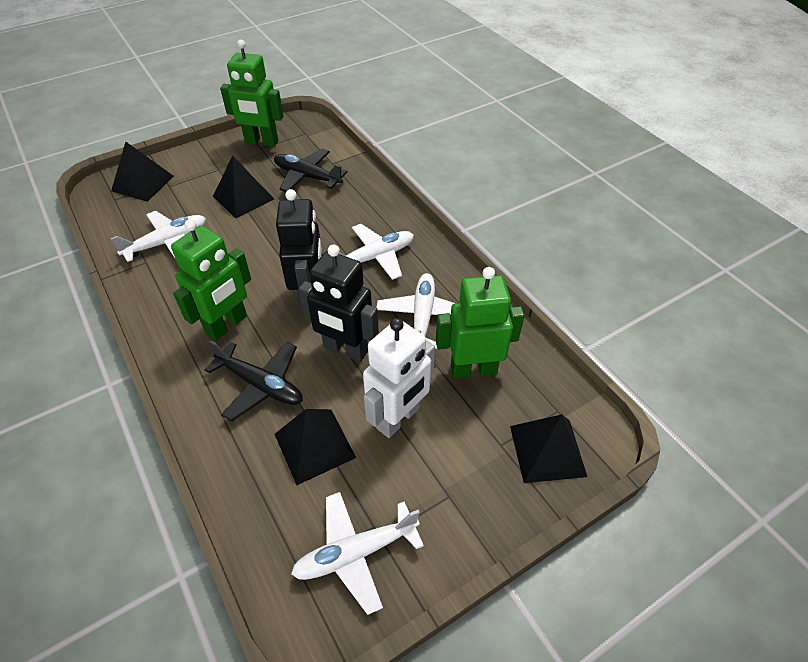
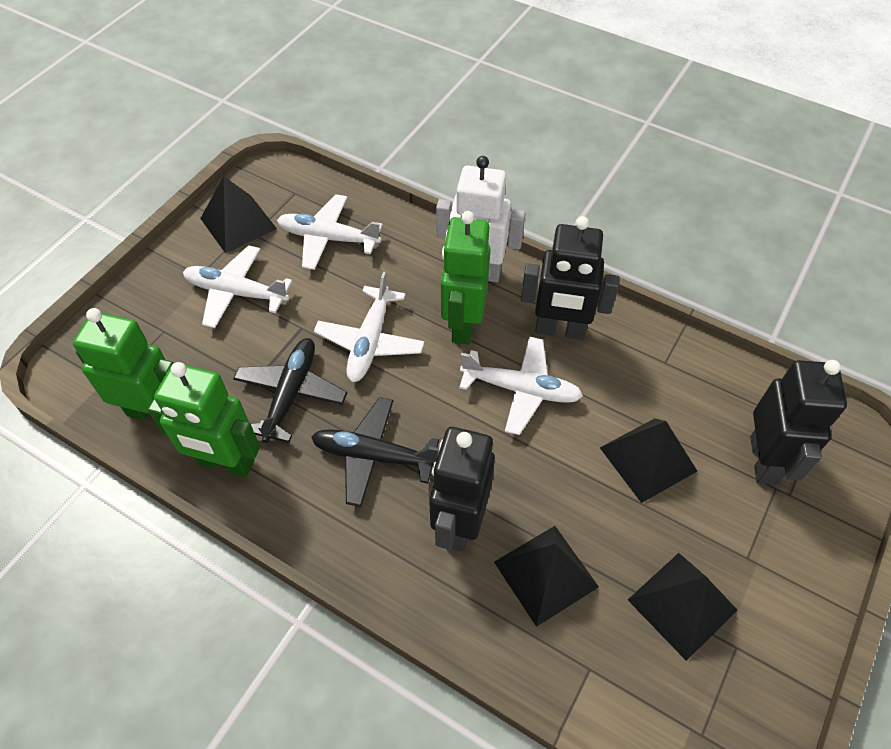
black robot: 2 -> 3

